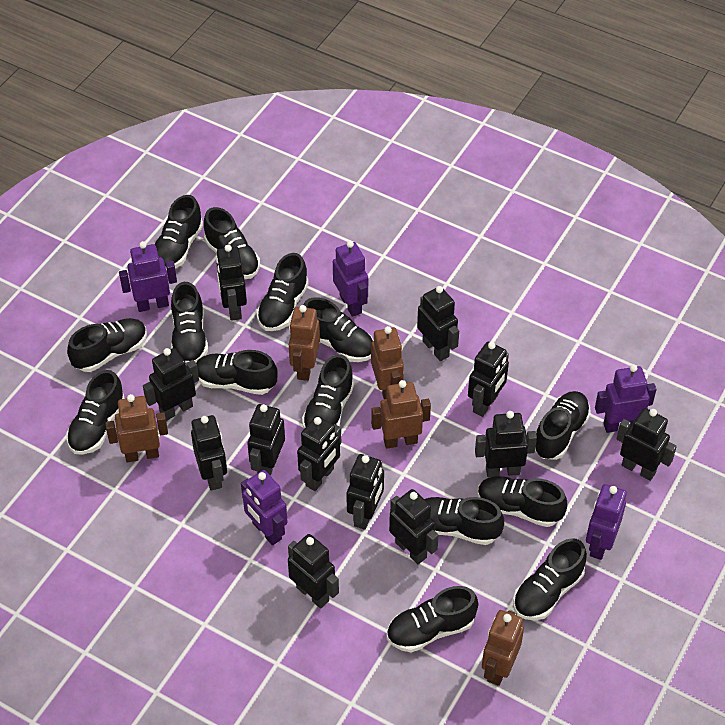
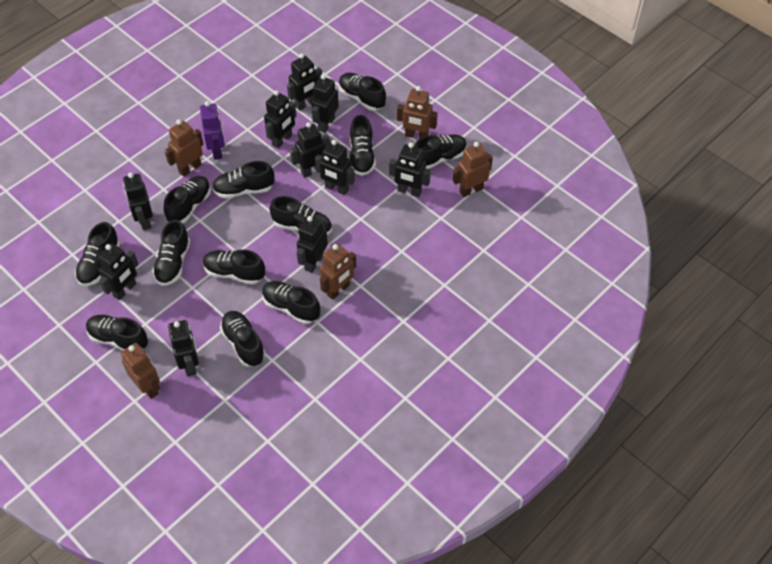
black robot: 12 -> 10
black shoe: 14 -> 12
purple robot: 5 -> 1

